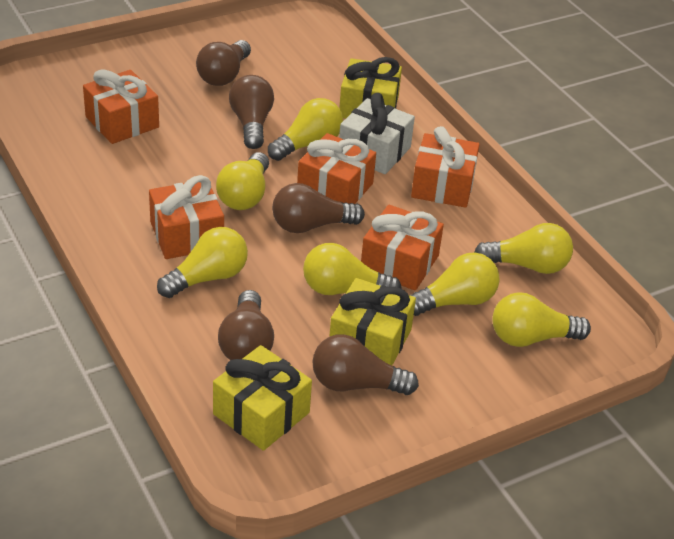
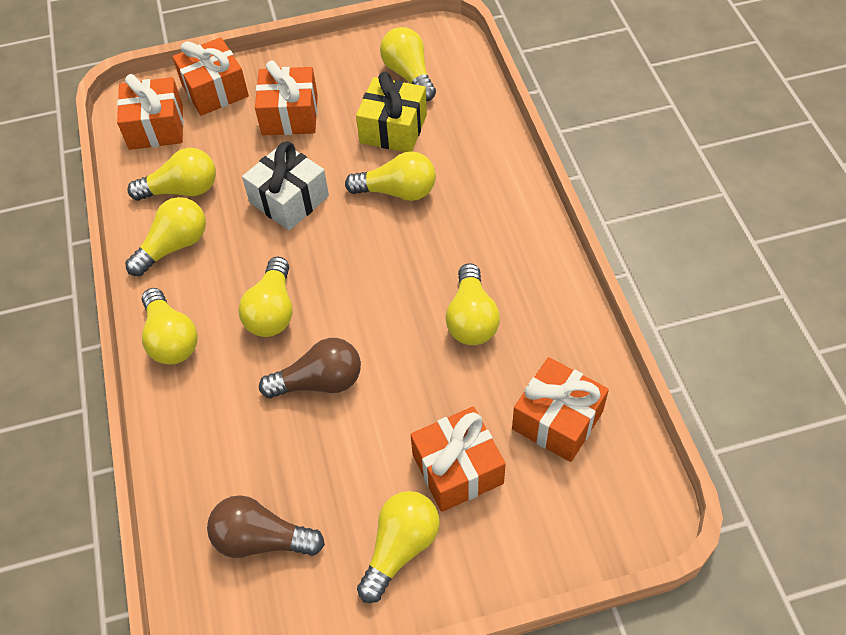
brown light bulb: 5 -> 2
yellow gift: 3 -> 1
yellow light bulb: 7 -> 8

